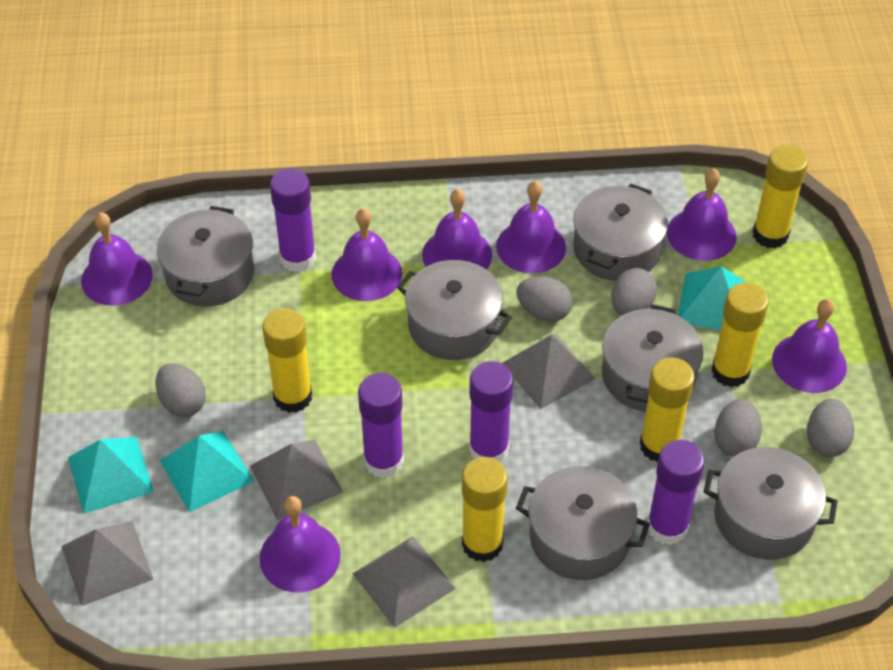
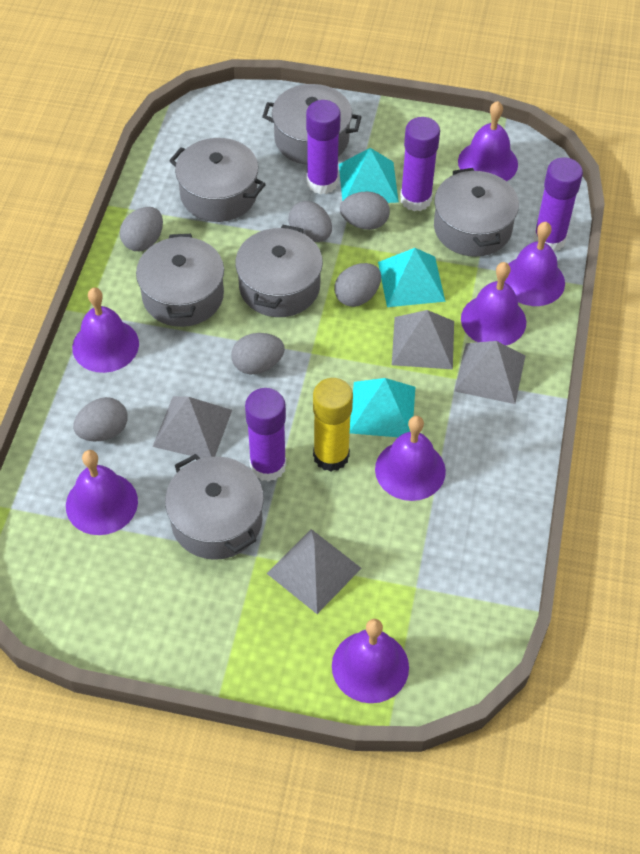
grey egg: 5 -> 6
yellow glue stick: 5 -> 1

